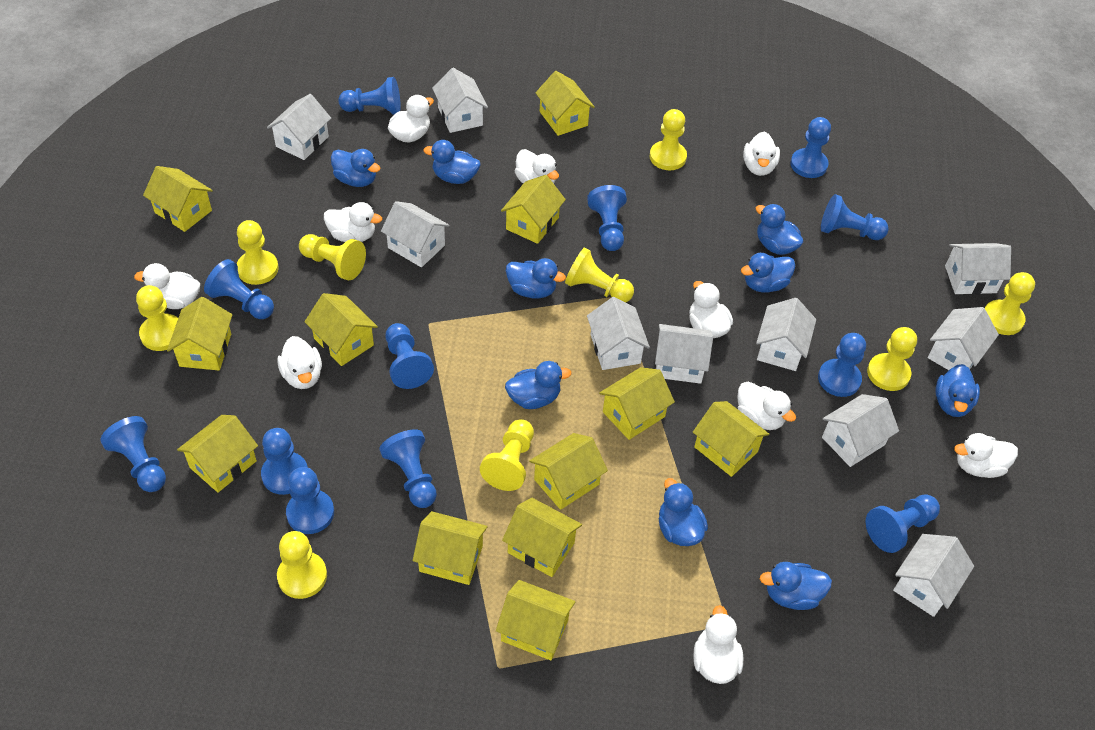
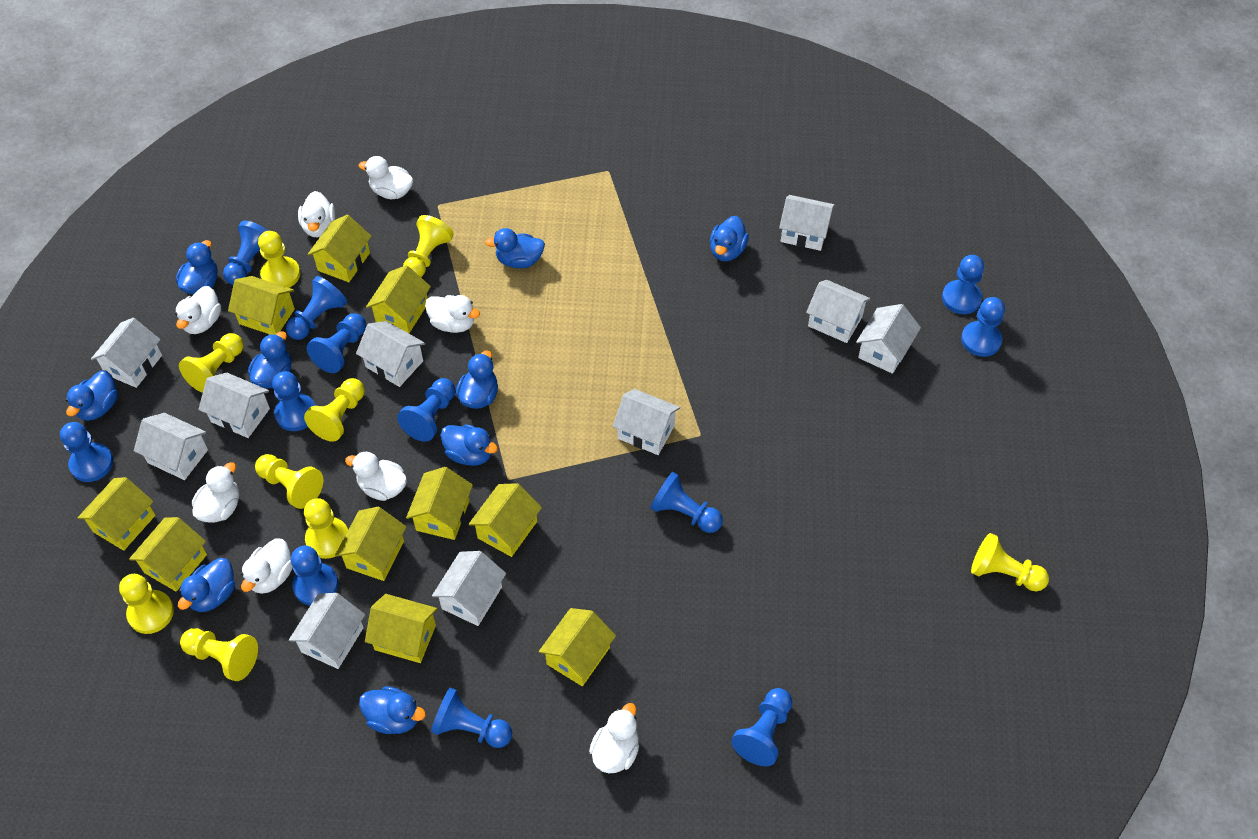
white duck: 10 -> 8
yellow house: 12 -> 10

